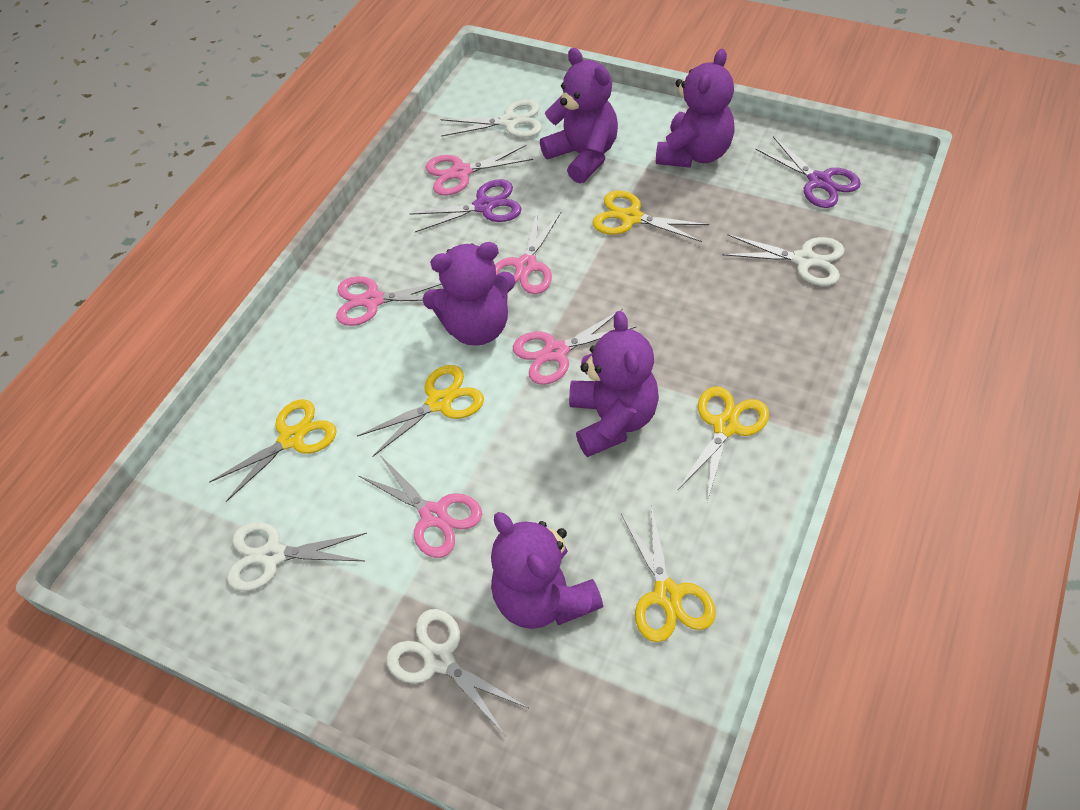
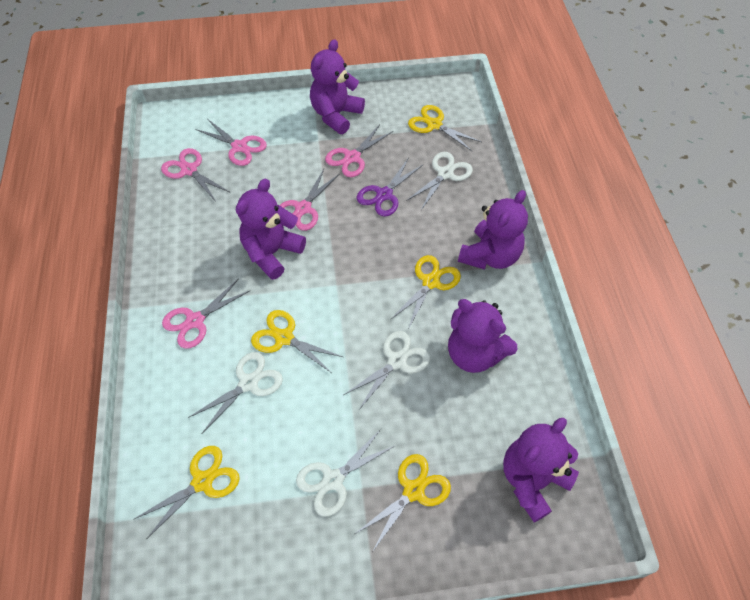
purple scissors: 2 -> 1

